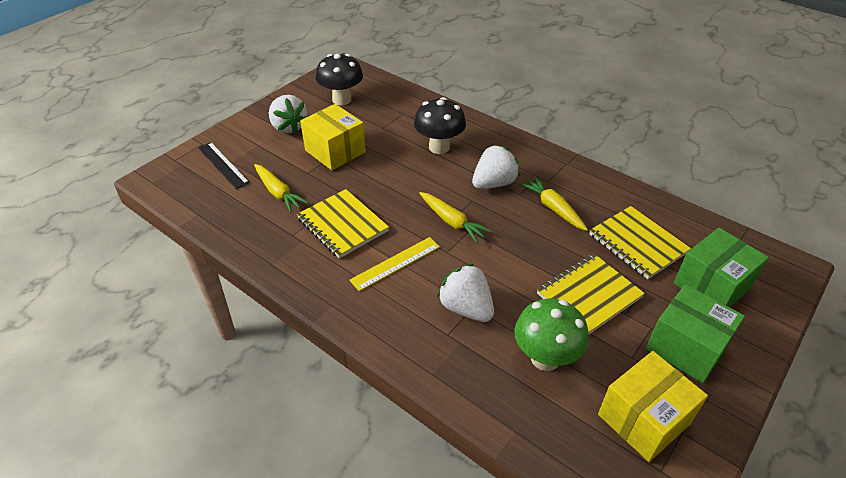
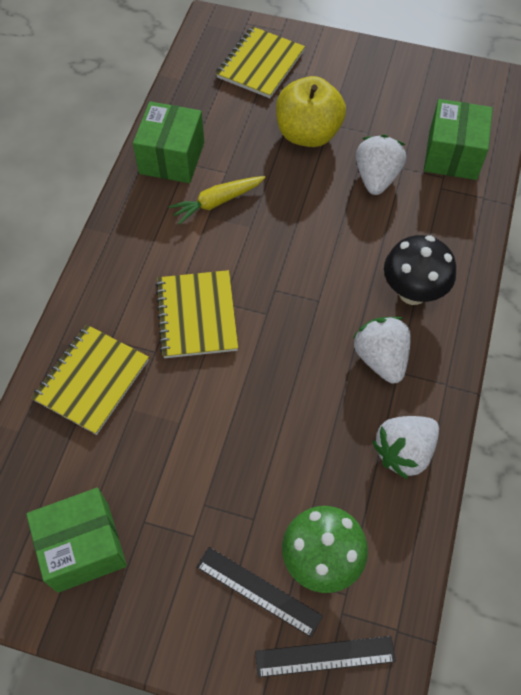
black mushroom: 2 -> 1
black ruler: 1 -> 2
green box: 2 -> 3
yellow apple: 0 -> 1
yellow box: 2 -> 0
yellow carrot: 3 -> 1
yellow ruler: 1 -> 0

